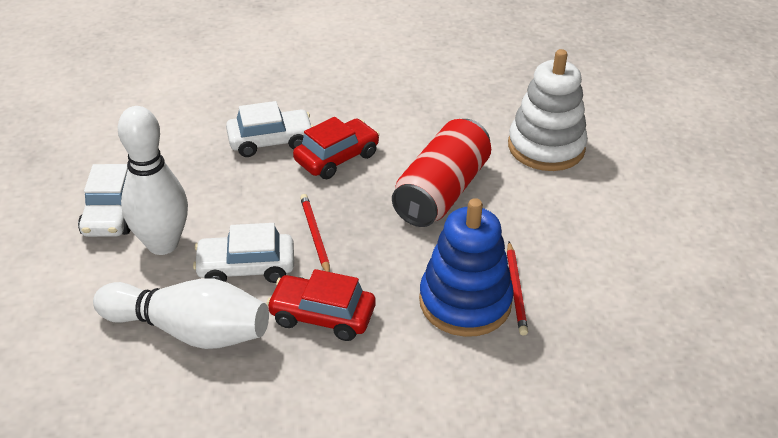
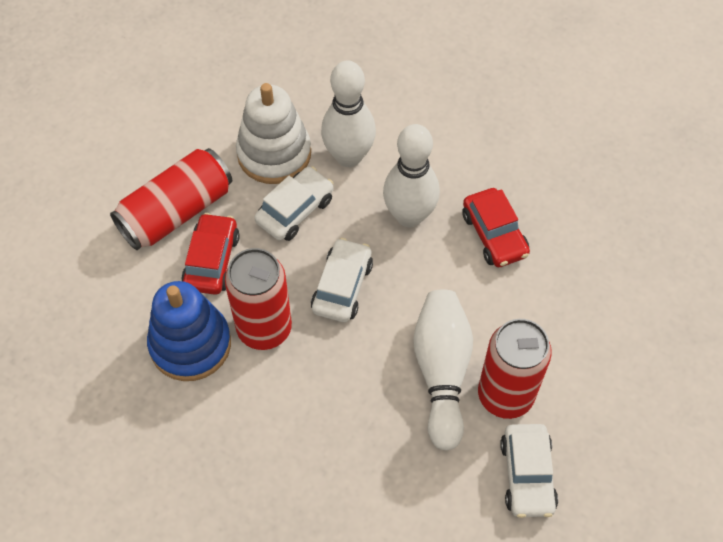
red can: 1 -> 3
red pencil: 2 -> 0
white bowling pin: 2 -> 3

